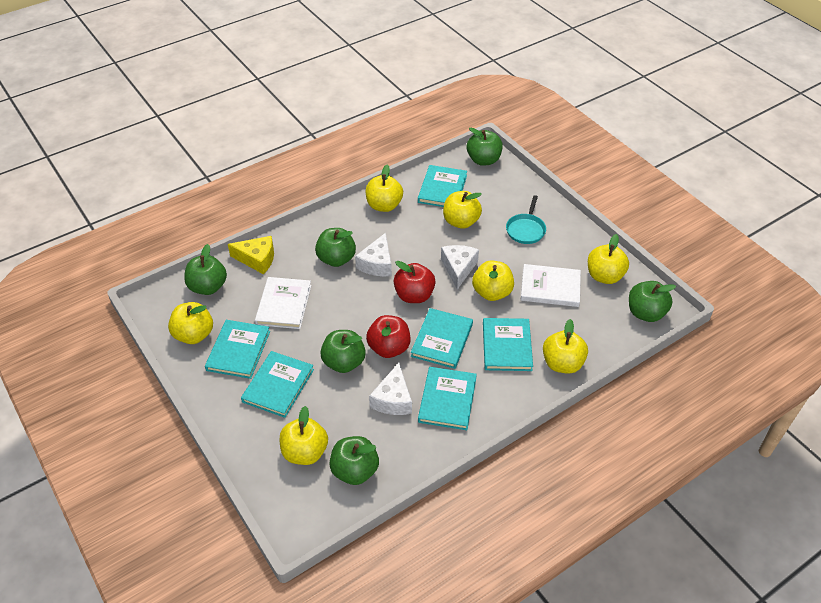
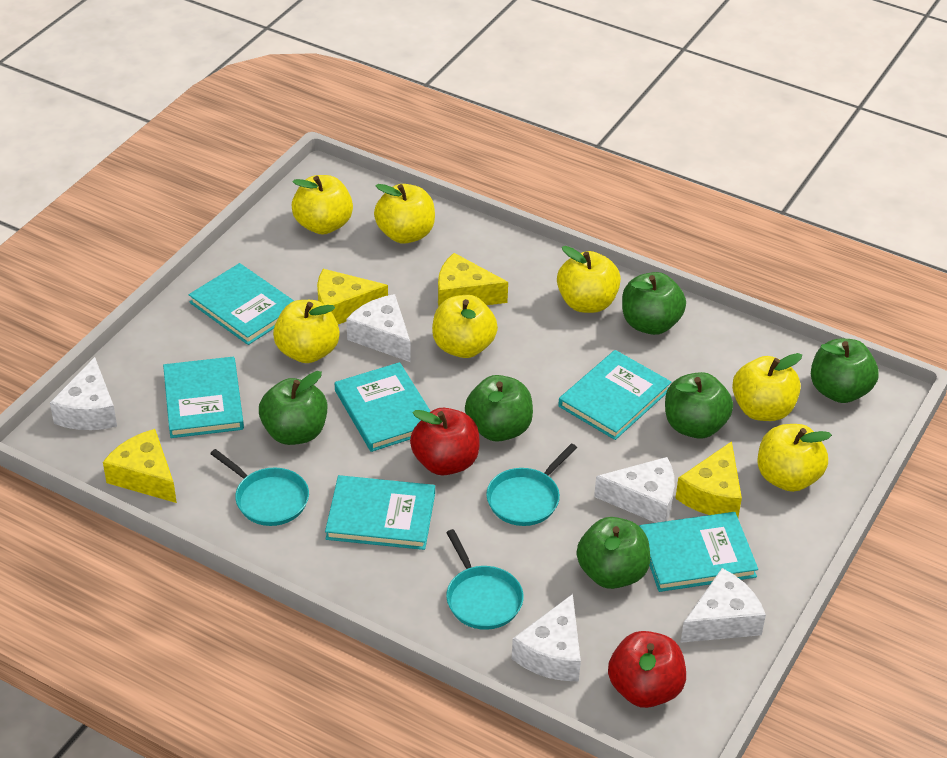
turquoise pan: 1 -> 3
white book: 2 -> 0
white cheese: 3 -> 5
yellow cheese: 1 -> 4

